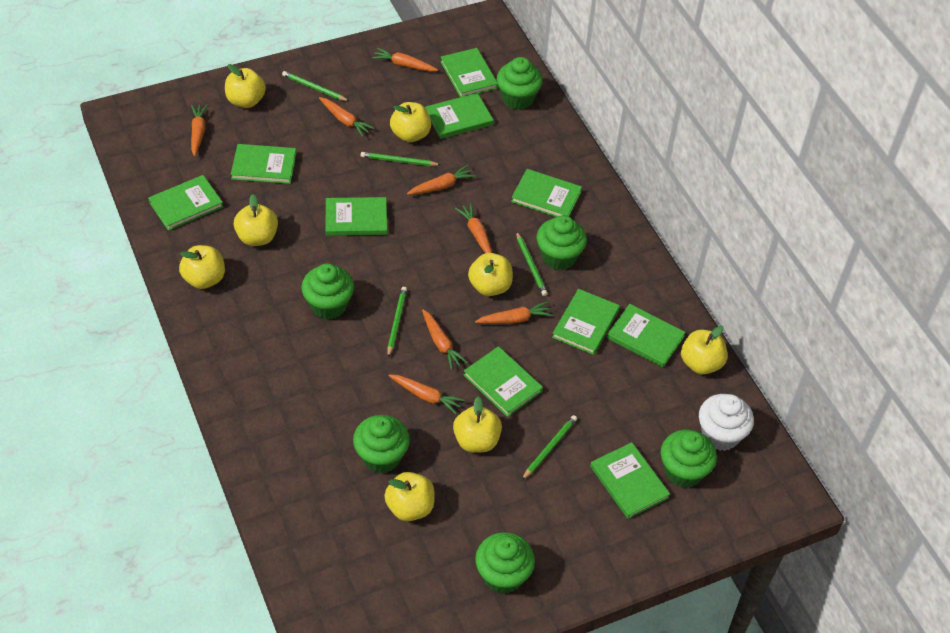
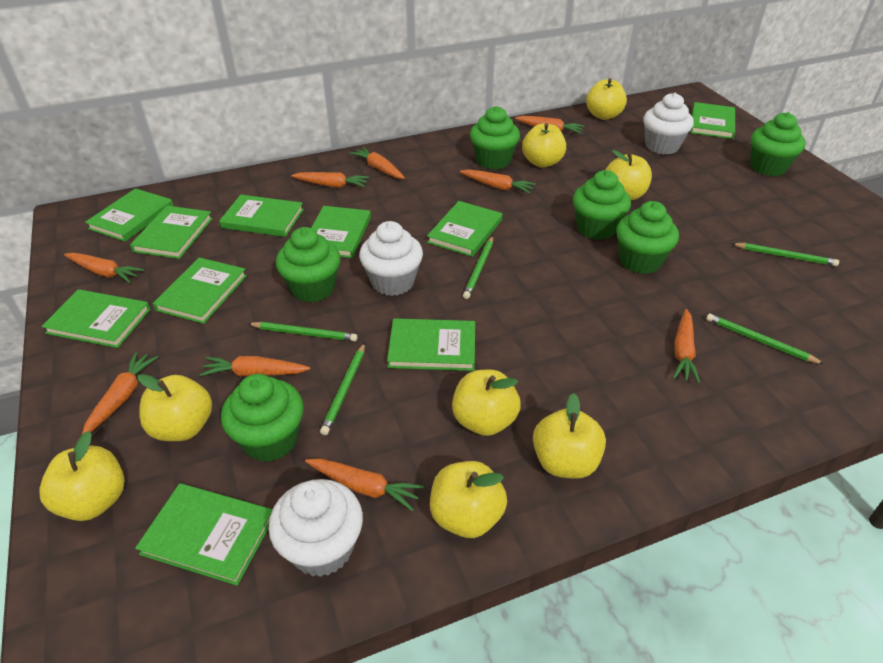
orange carrot: 8 -> 9
white cupcake: 1 -> 3

